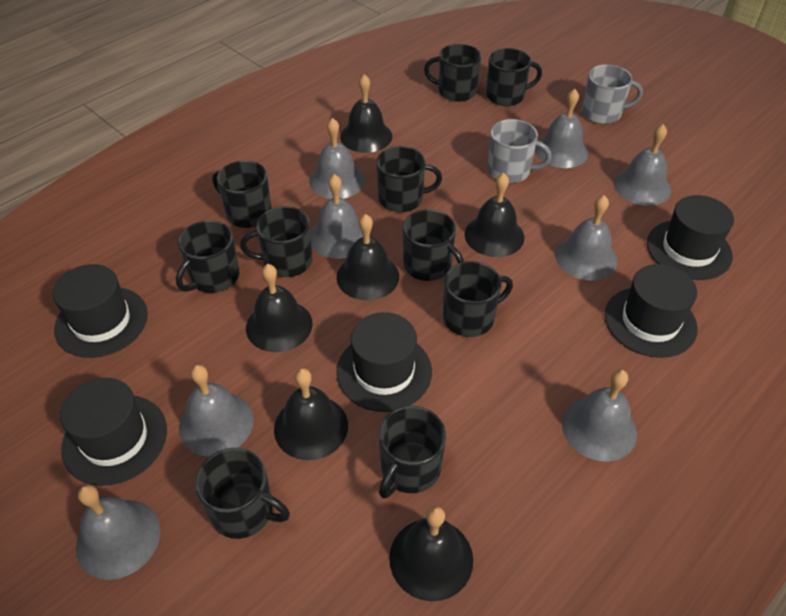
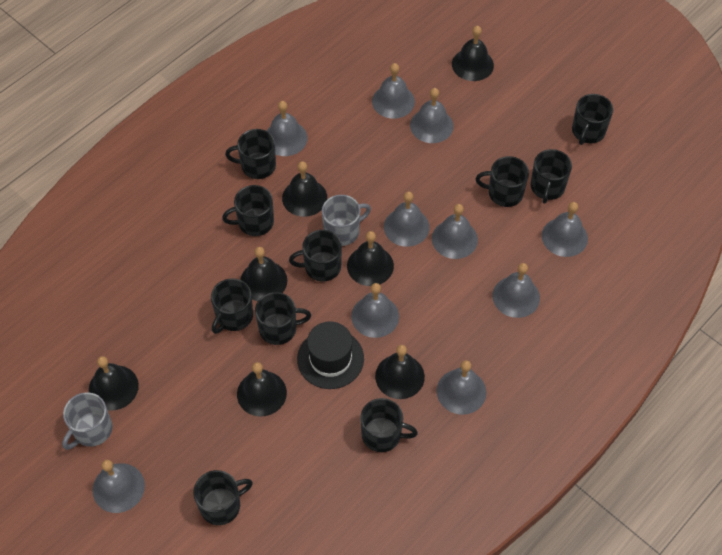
black bell: 6 -> 7
black hat: 5 -> 1
grey bell: 8 -> 10

